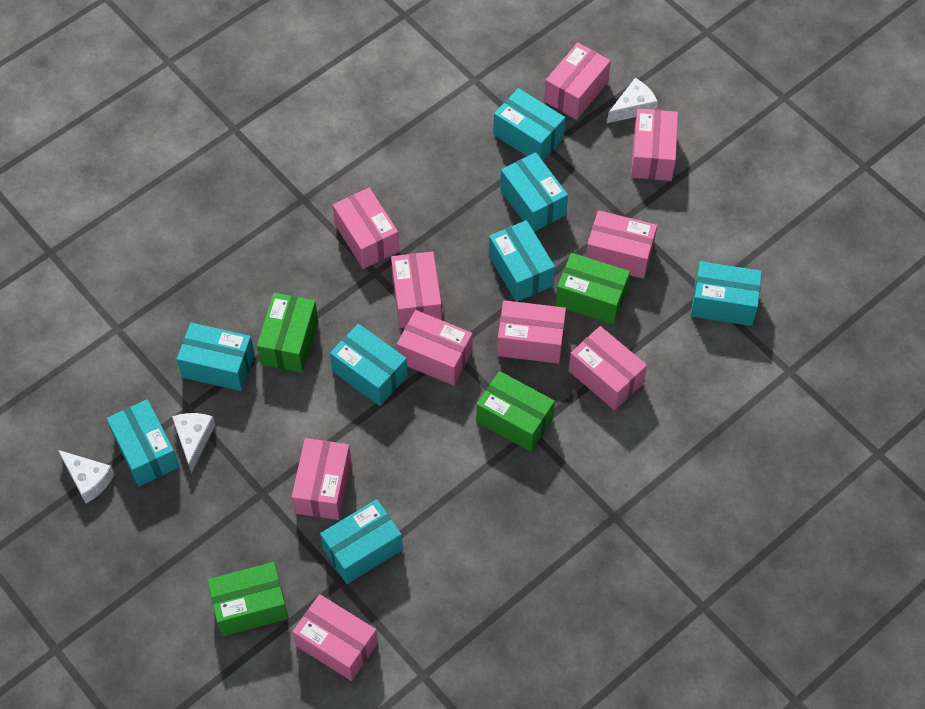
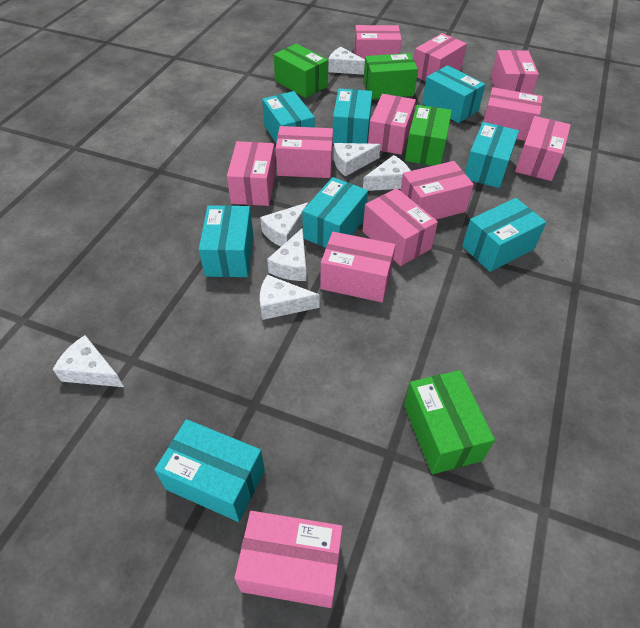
pink box: 10 -> 12
white cheese: 3 -> 7

